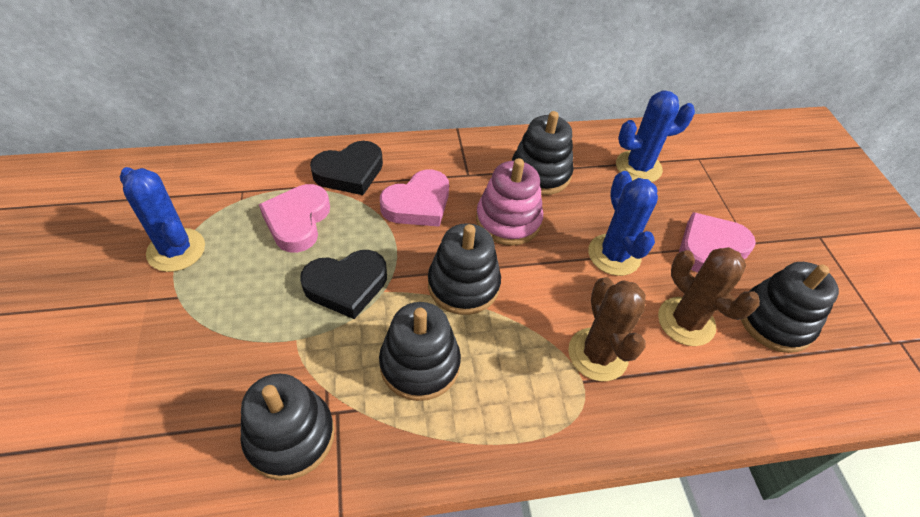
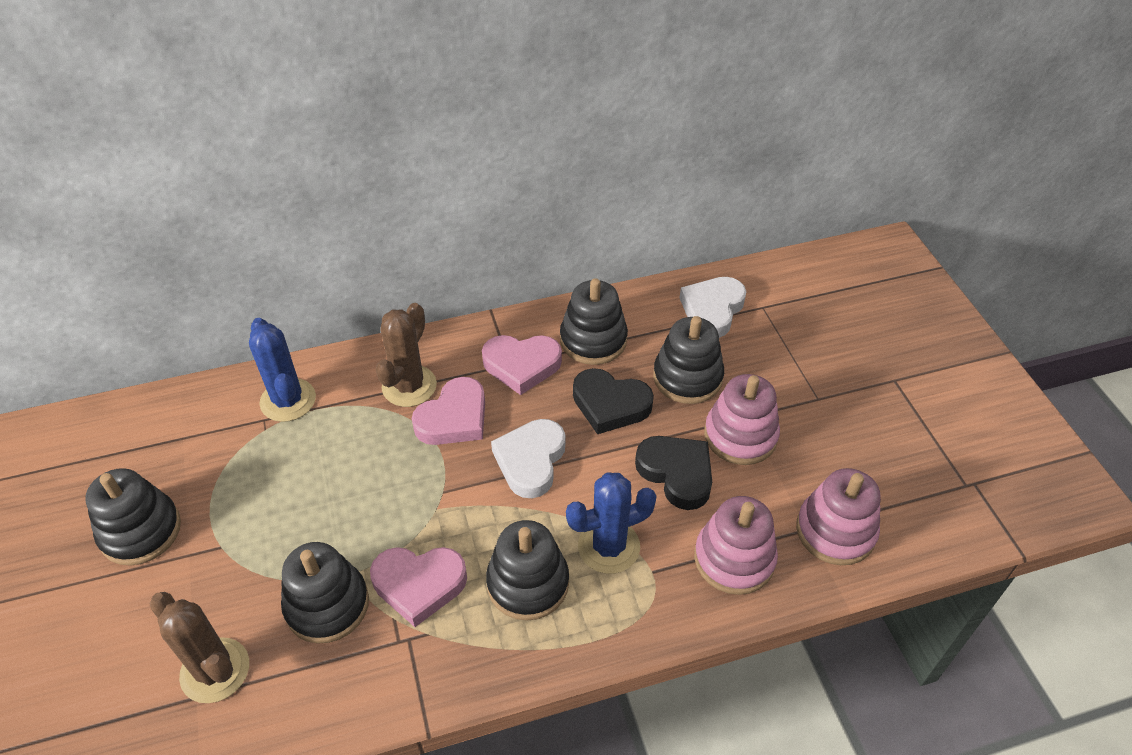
blue cactus: 3 -> 2
pink stacking toy: 1 -> 3
white heart: 0 -> 2

